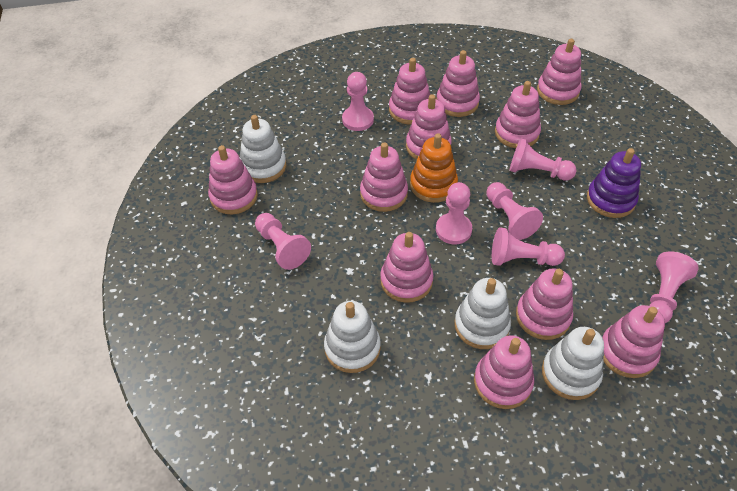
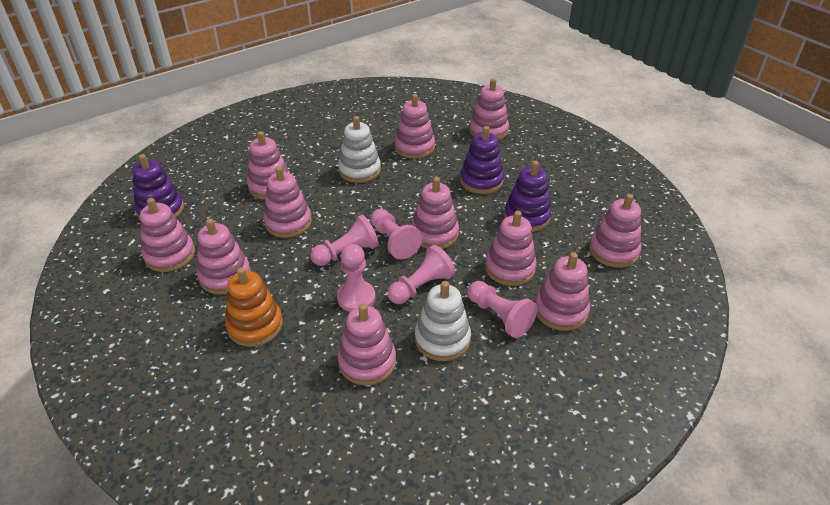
pink pawn: 7 -> 5
purple stacking toy: 1 -> 3
white stacking toy: 4 -> 2

